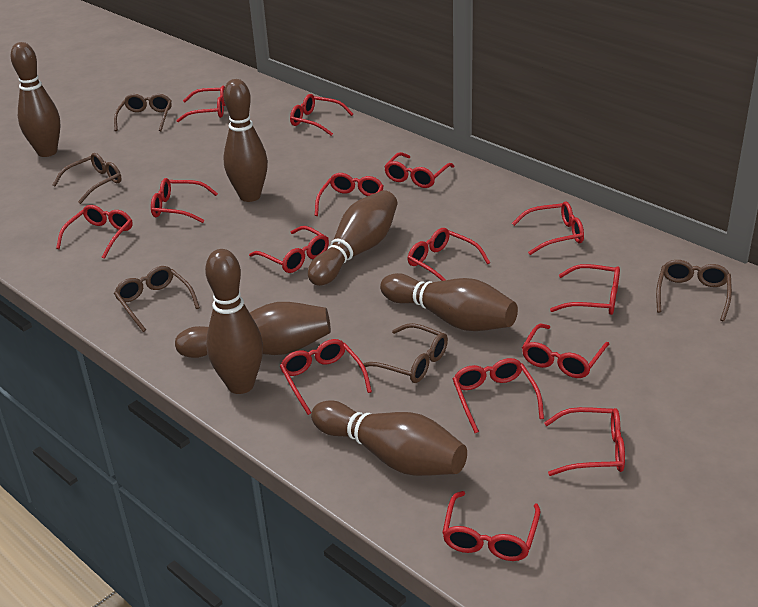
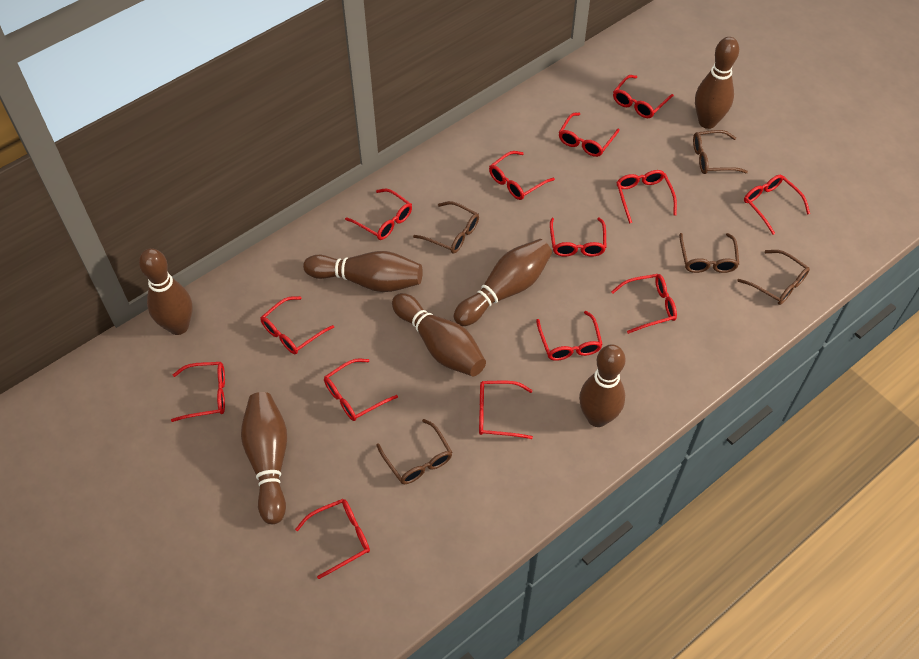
red glasses: 15 -> 14

